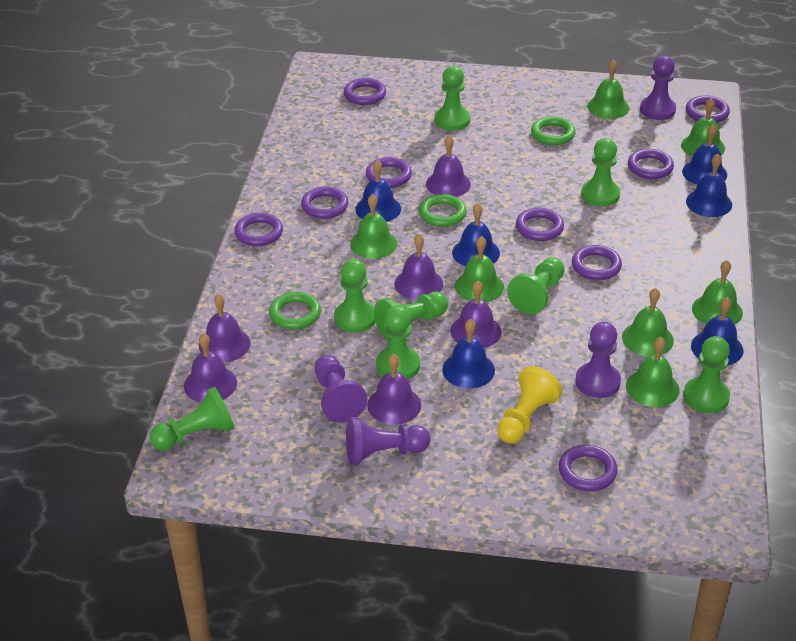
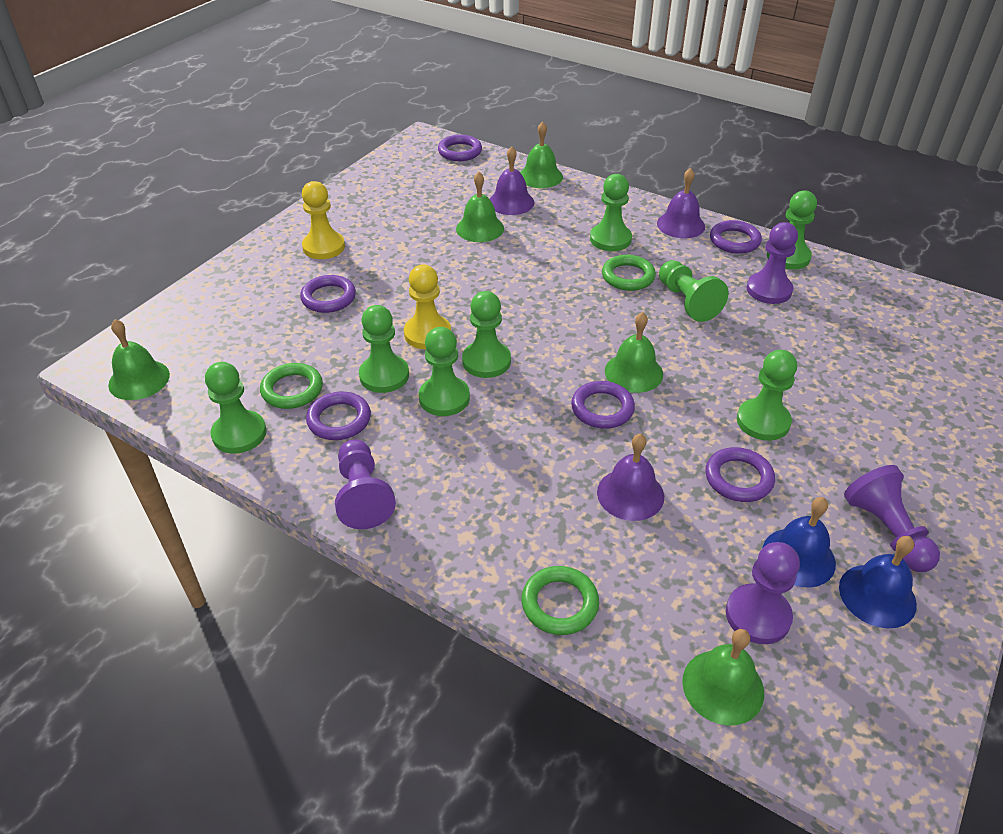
blue bell: 6 -> 2
green bell: 7 -> 5
purple bell: 6 -> 3
purple ring: 9 -> 6
yellow pawn: 1 -> 2

